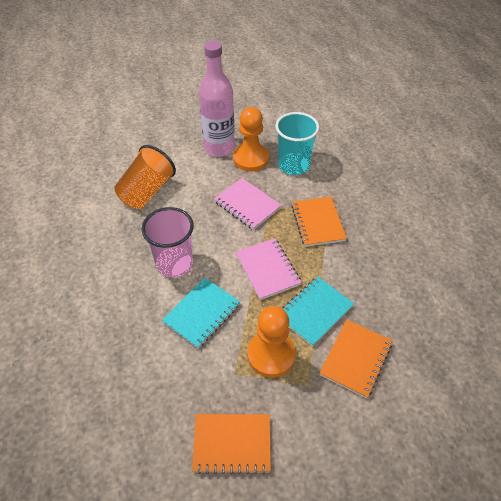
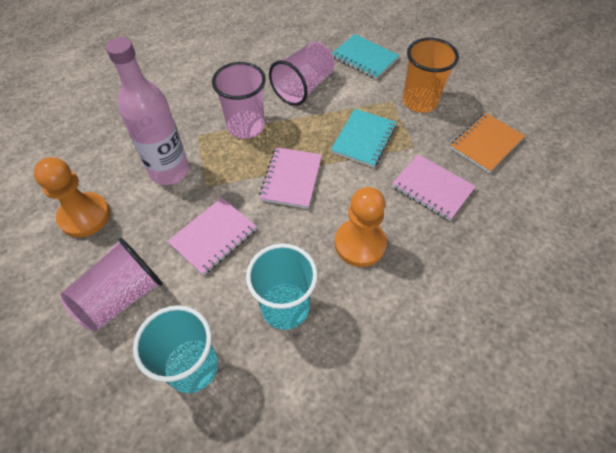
orange notebook: 3 -> 1
pink cup: 1 -> 3
pink notebook: 2 -> 3
turquoise cup: 1 -> 2

